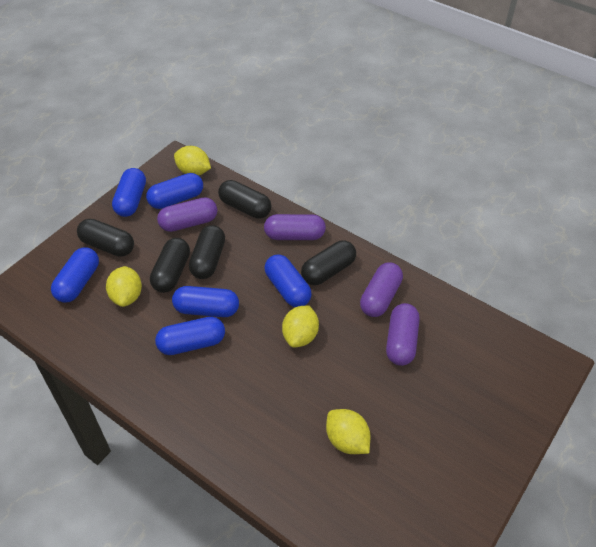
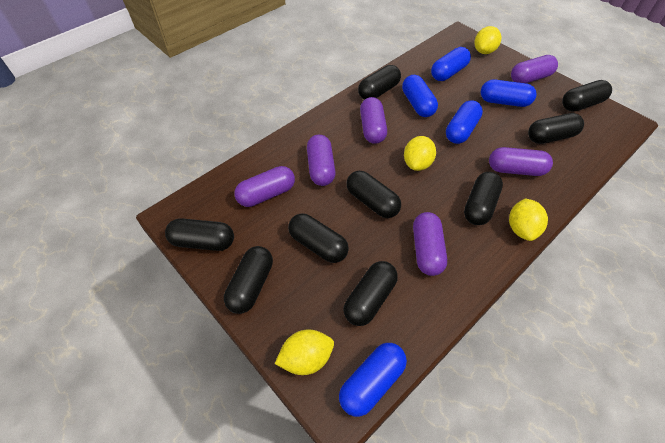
black capsule: 5 -> 9
blue capsule: 6 -> 5
purple capsule: 4 -> 6

